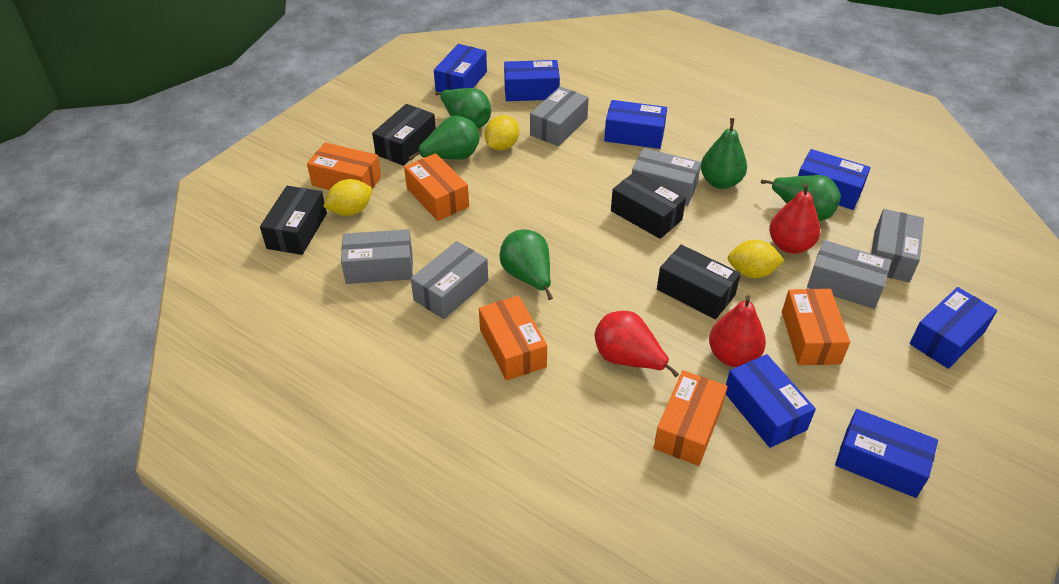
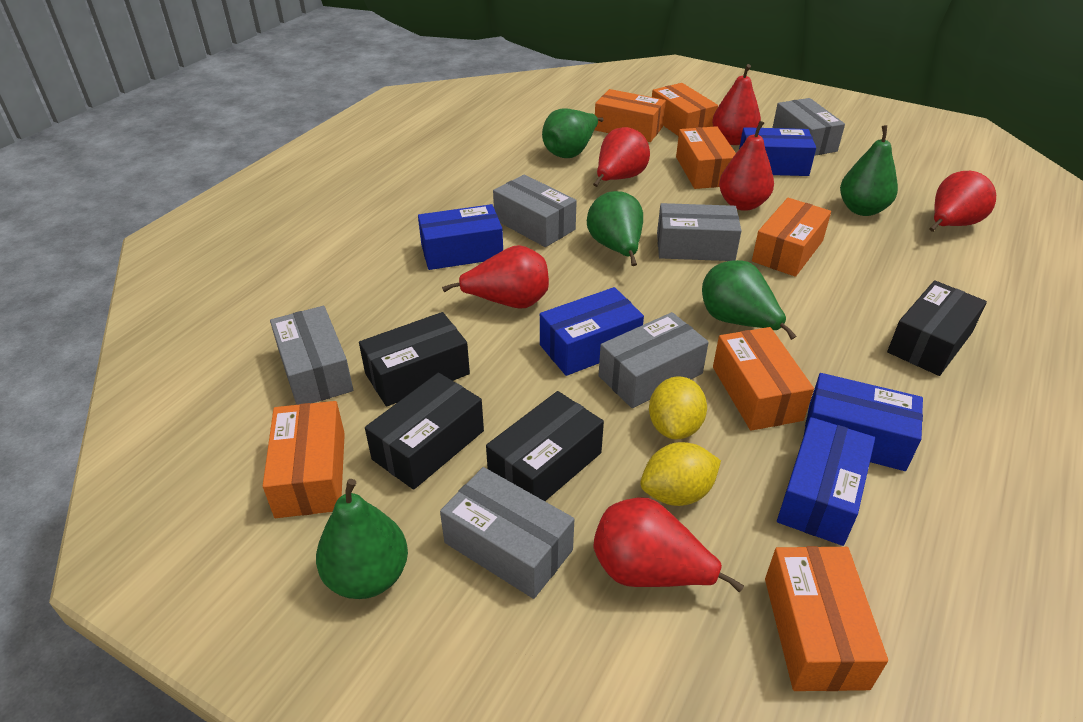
blue box: 7 -> 5
orange box: 5 -> 7
red pear: 3 -> 6
yellow lemon: 3 -> 2

